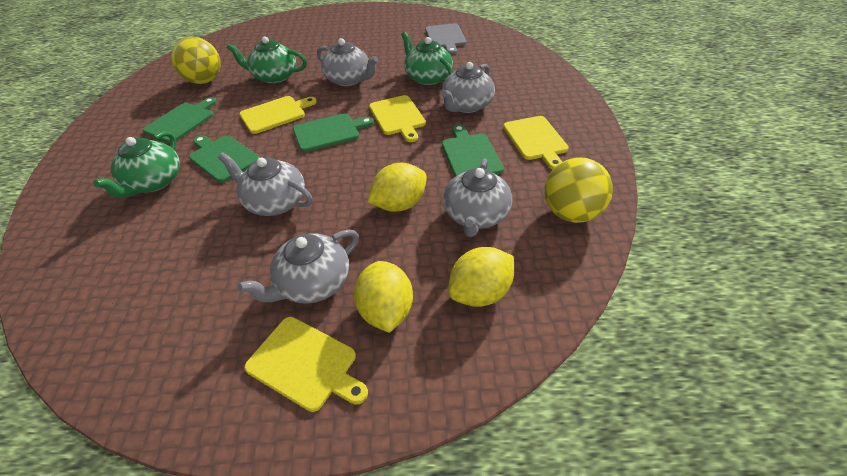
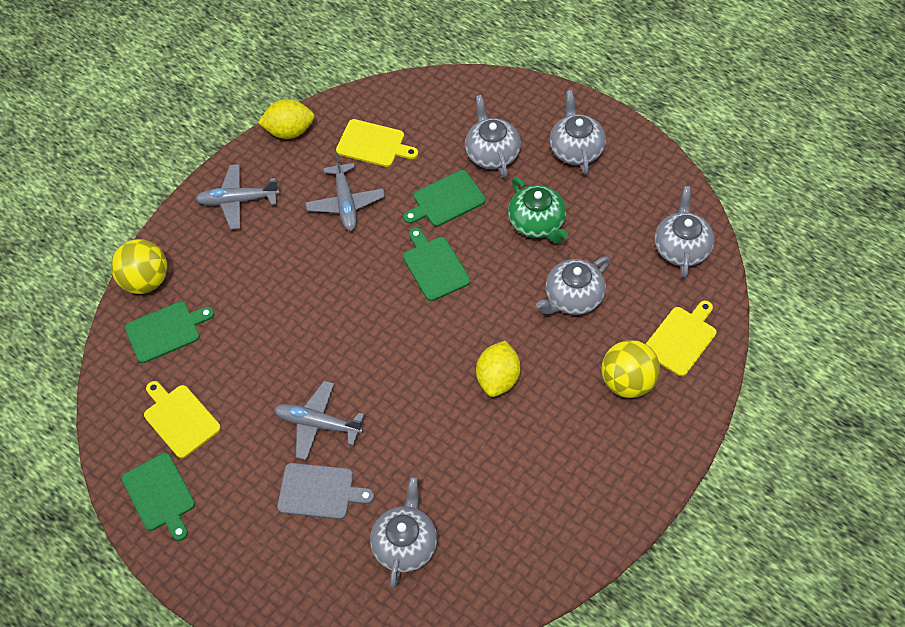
green teapot: 3 -> 1
grey plane: 0 -> 3
yellow cutting board: 4 -> 3
yellow lemon: 3 -> 2

